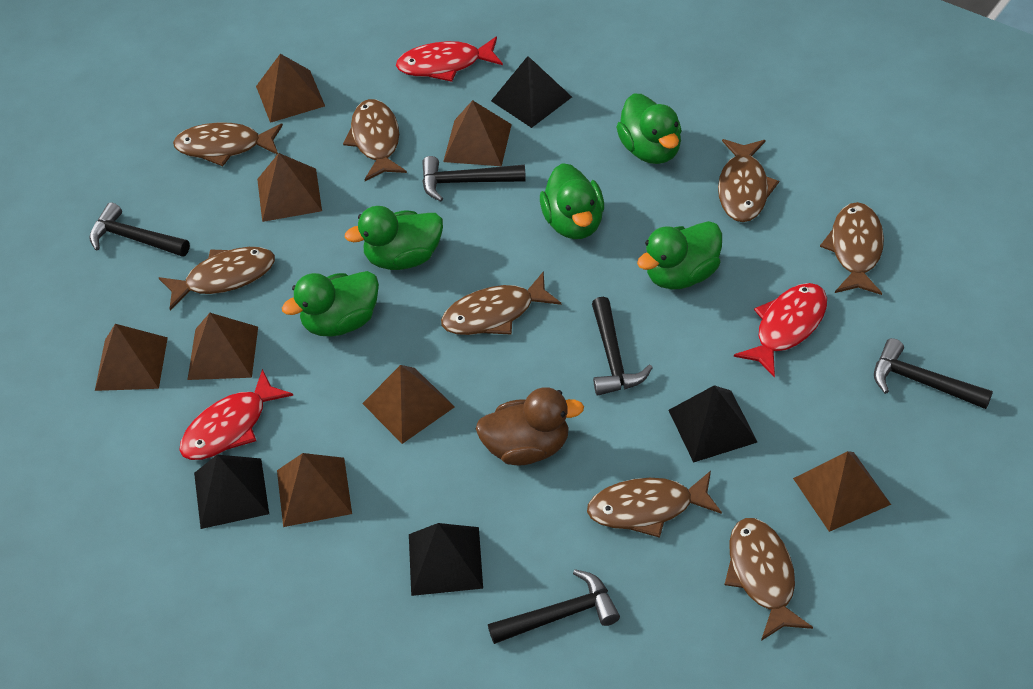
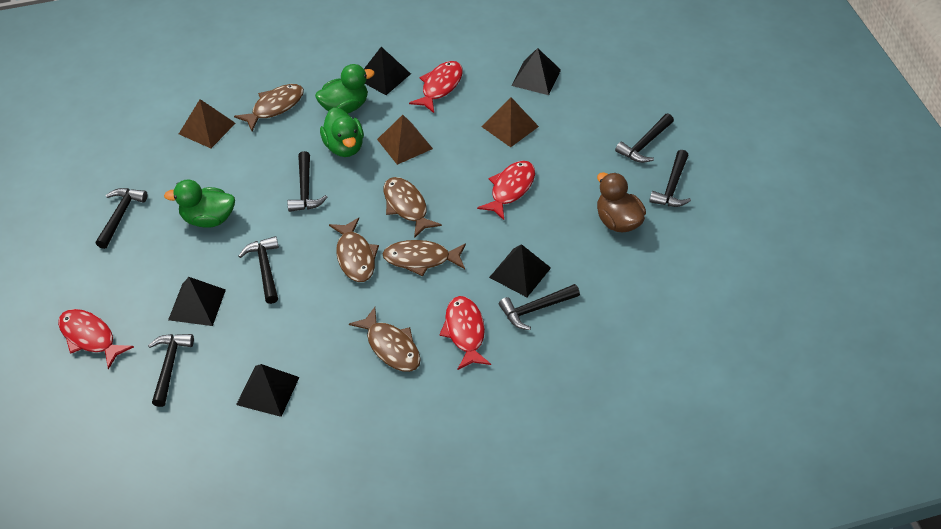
black hammer: 5 -> 7
black pyramid: 4 -> 5
brown fish: 8 -> 5
brown pyramid: 8 -> 3
green duck: 5 -> 3
red fish: 3 -> 4

